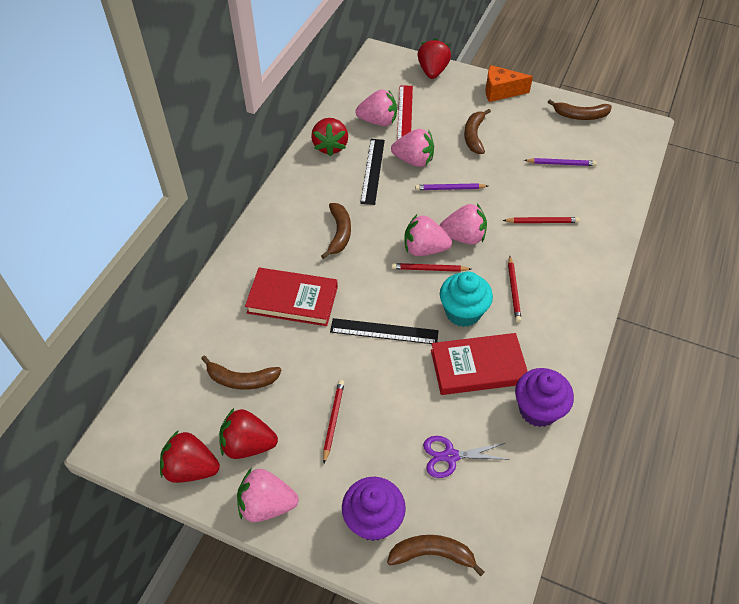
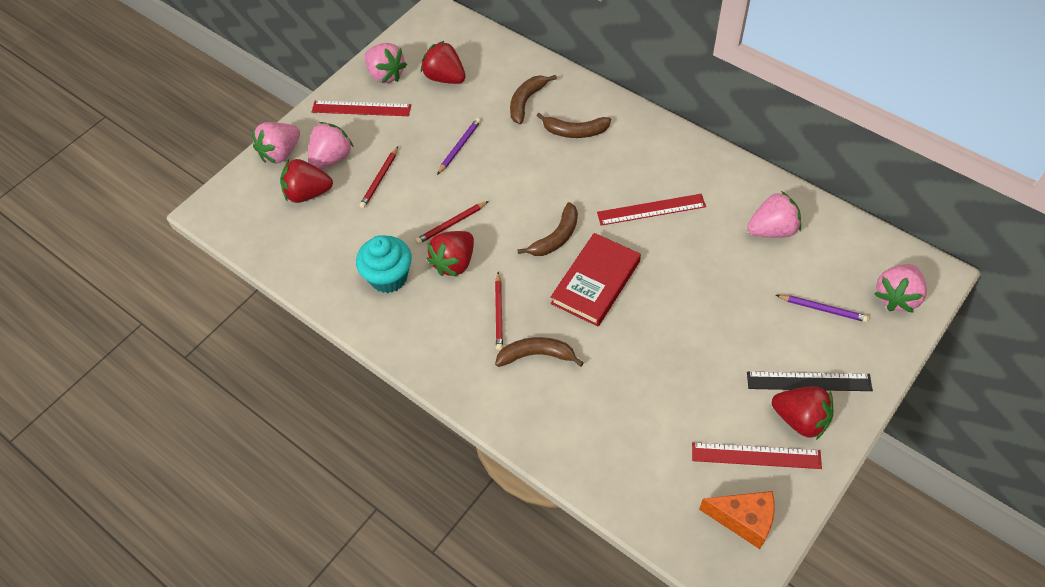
black ruler: 2 -> 1
brown banana: 5 -> 4
purple cupcake: 2 -> 0
purple scissors: 1 -> 0
red book: 2 -> 1
red pencil: 4 -> 3
red ruler: 1 -> 3

